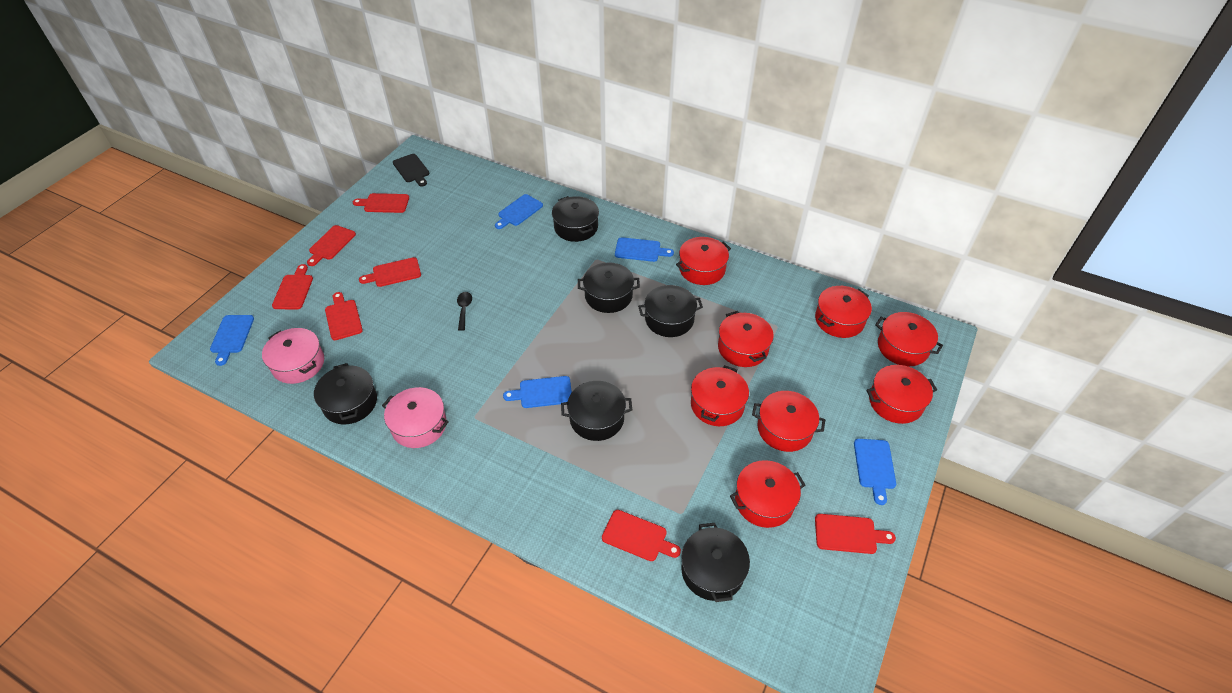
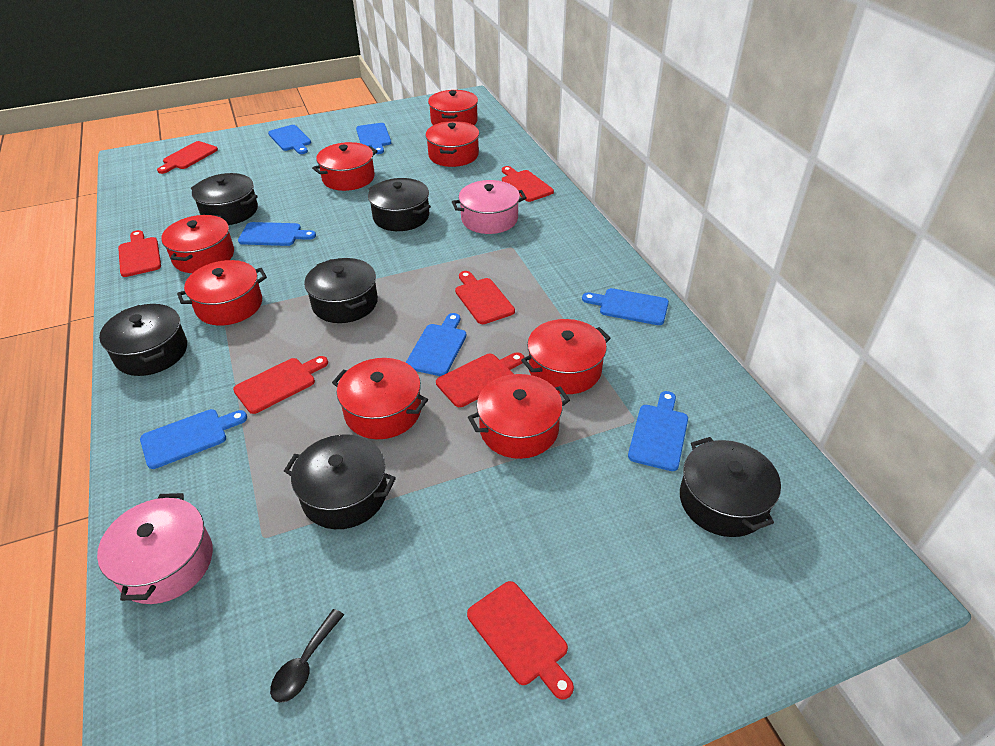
black cutting board: 1 -> 0
blue cutting board: 5 -> 7

